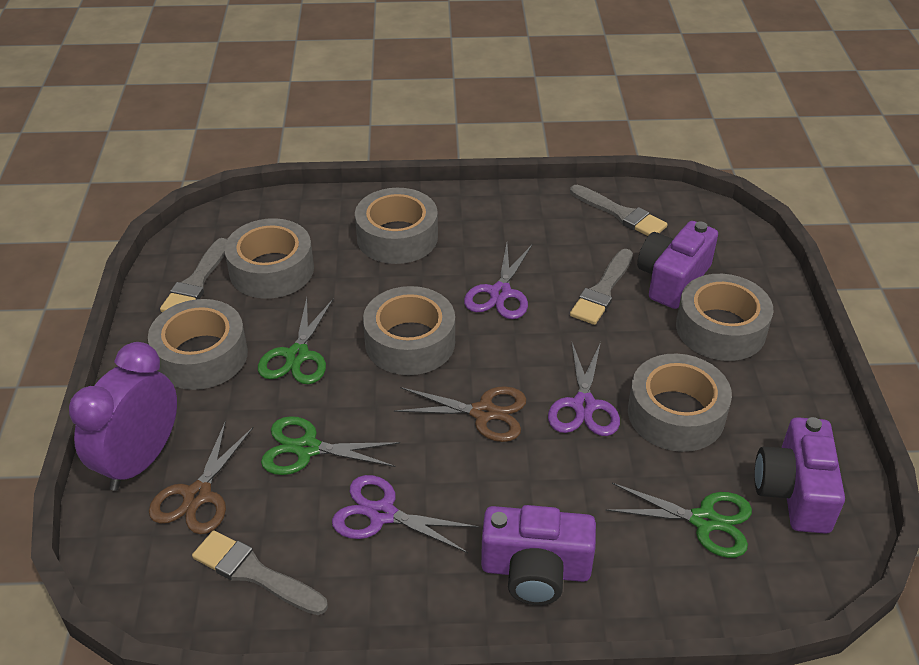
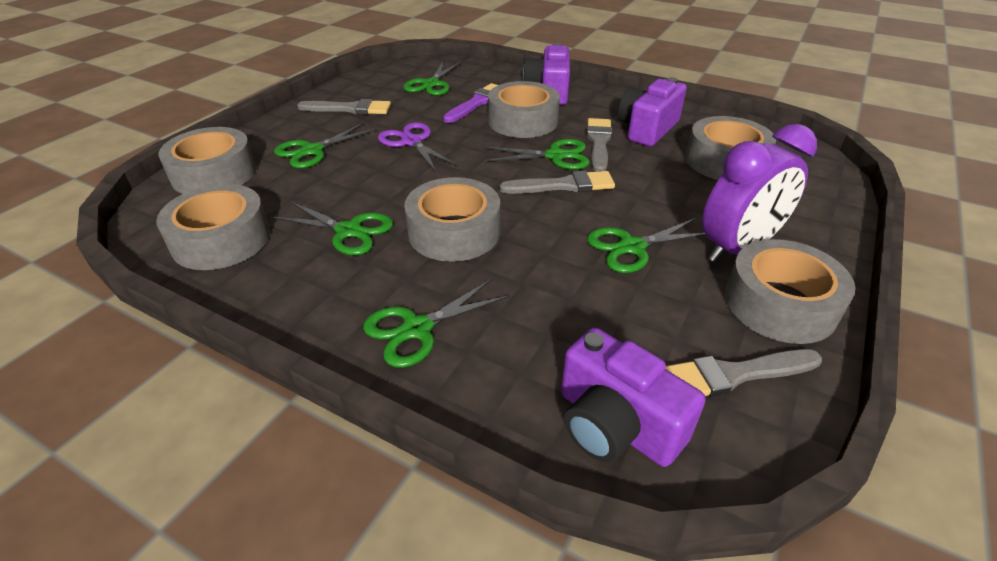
brown scissors: 2 -> 0
green scissors: 3 -> 6
purple brush: 0 -> 1
purple scissors: 3 -> 1

